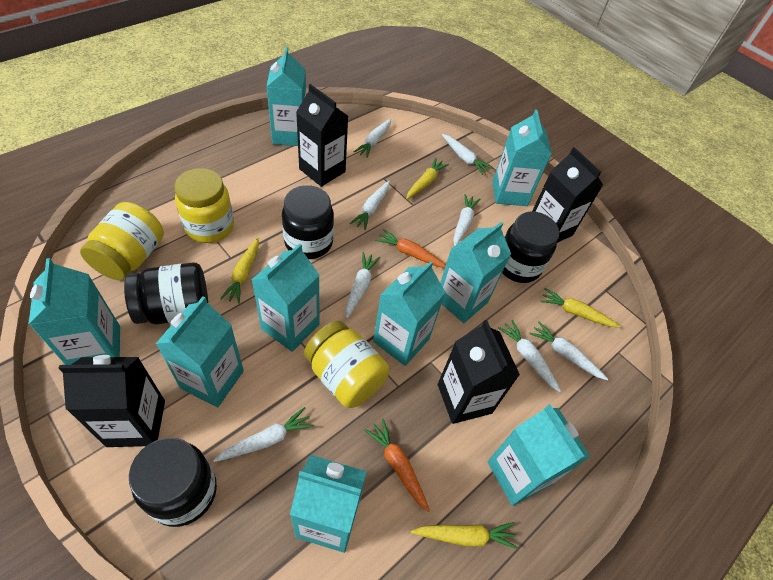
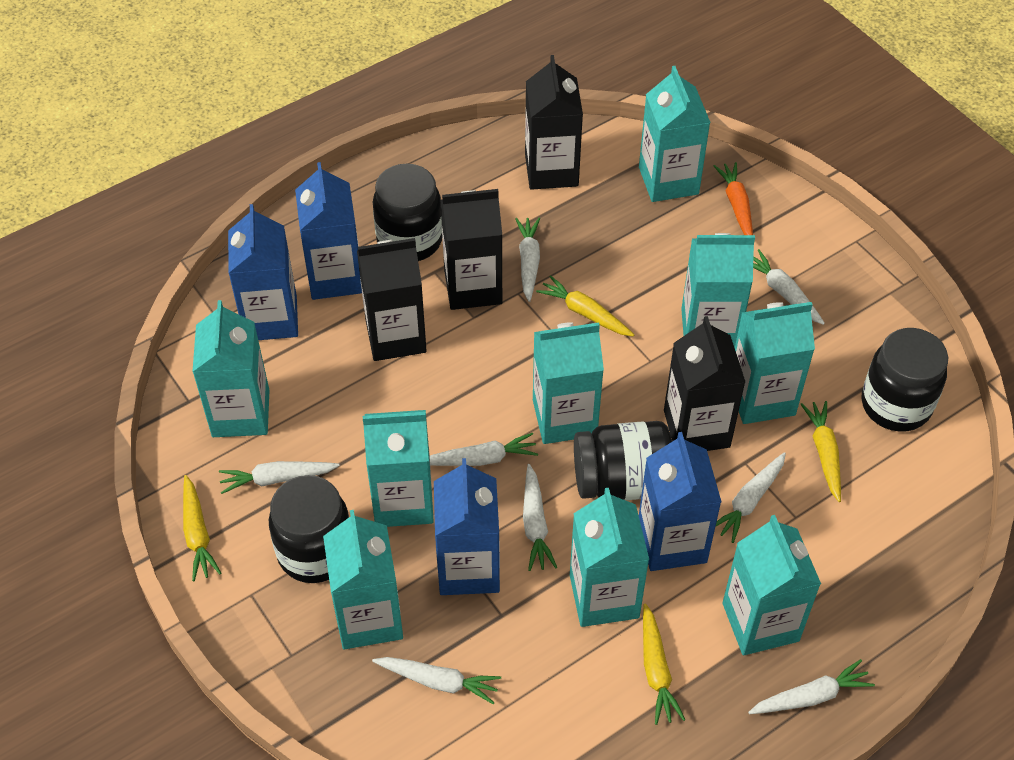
blue carton: 0 -> 4
orange carrot: 2 -> 1
yellow jar: 3 -> 0

